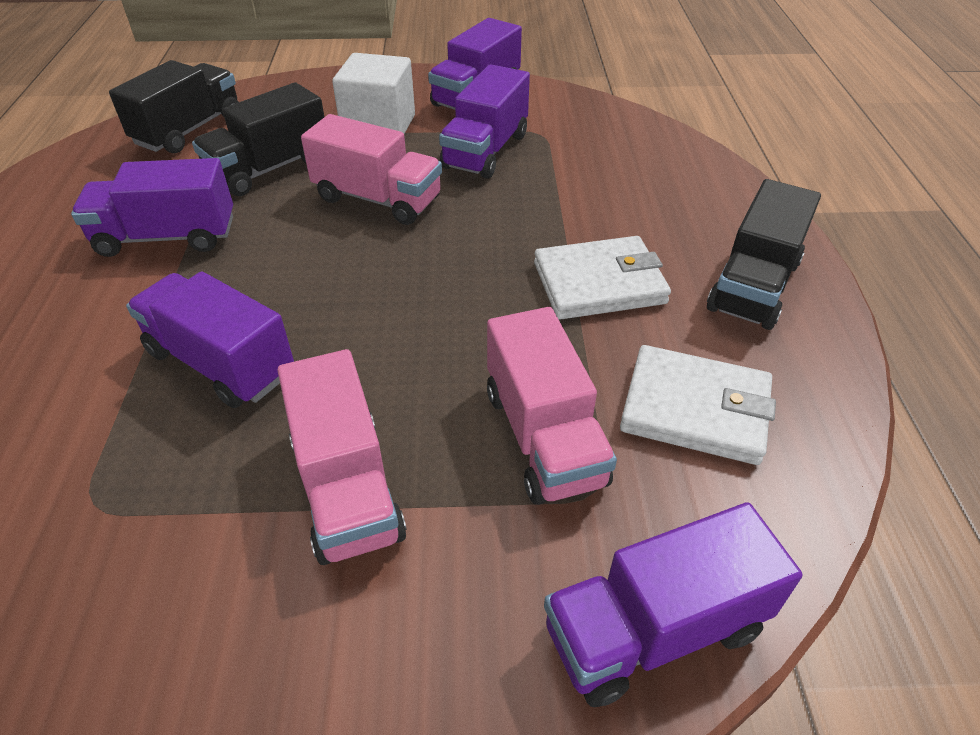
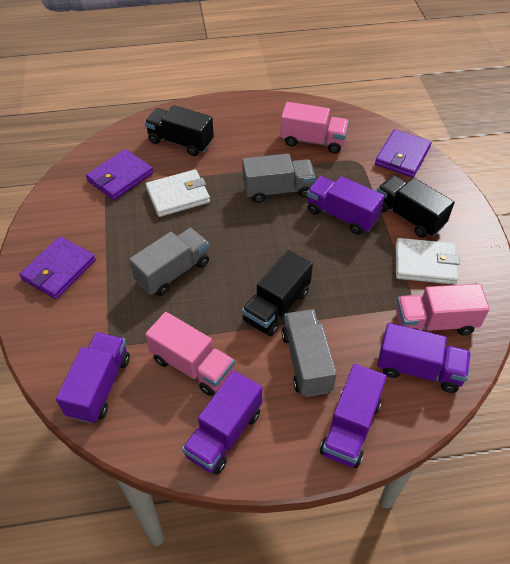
grey truck: 0 -> 3
purple wallet: 0 -> 3
white cube: 1 -> 0

